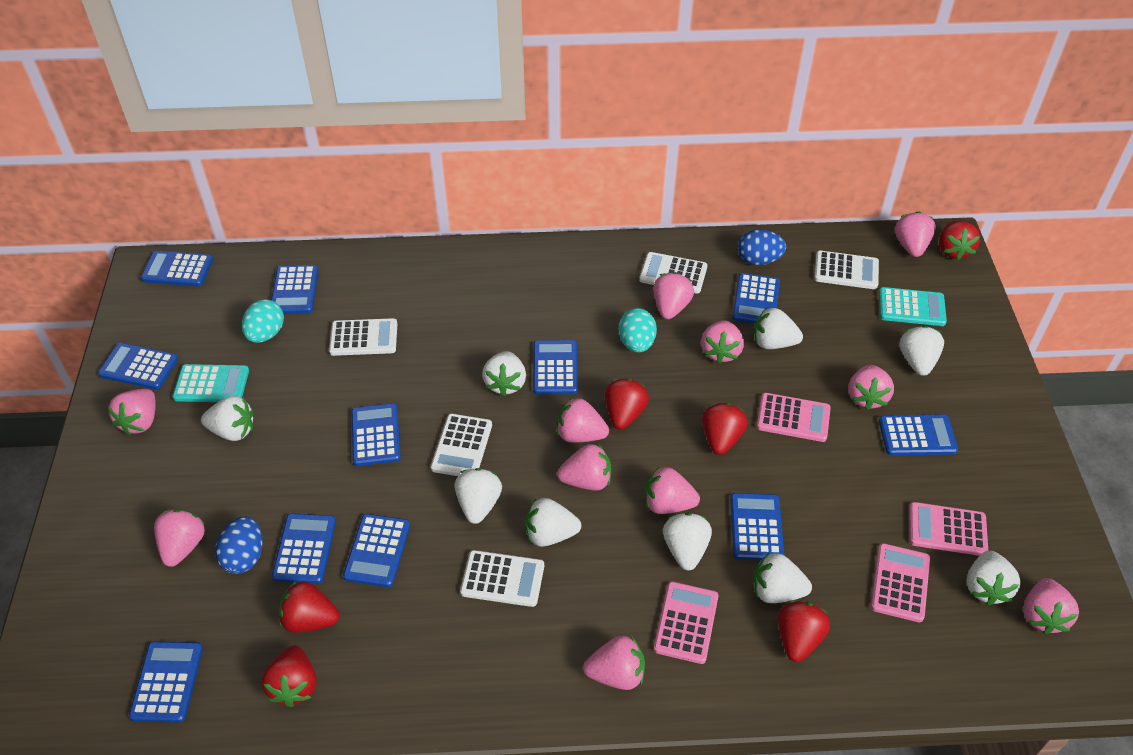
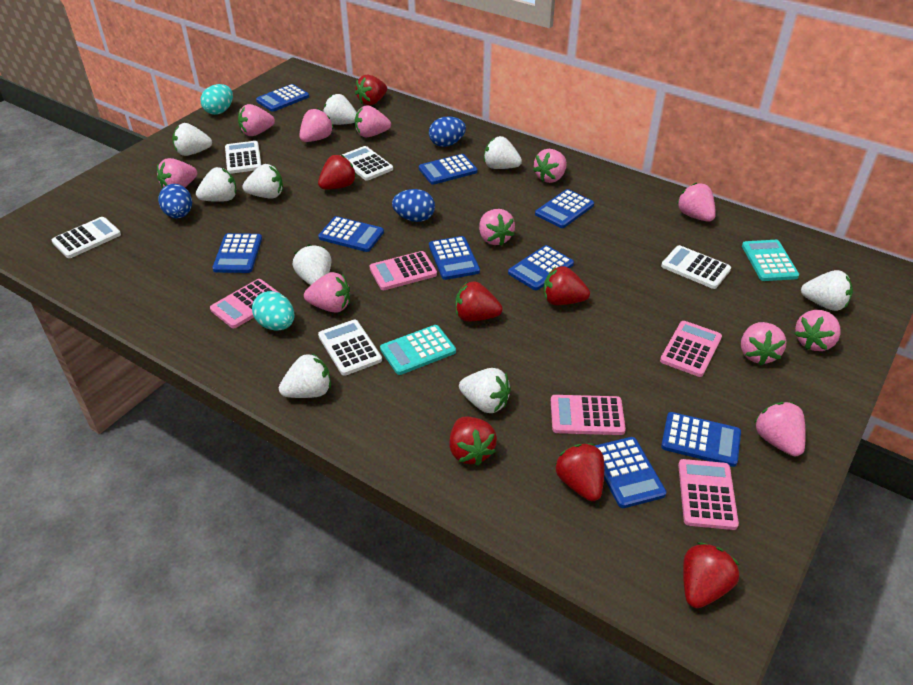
blue calculator: 11 -> 9
blue egg: 2 -> 3
pink calculator: 4 -> 5
red strawberry: 6 -> 7

